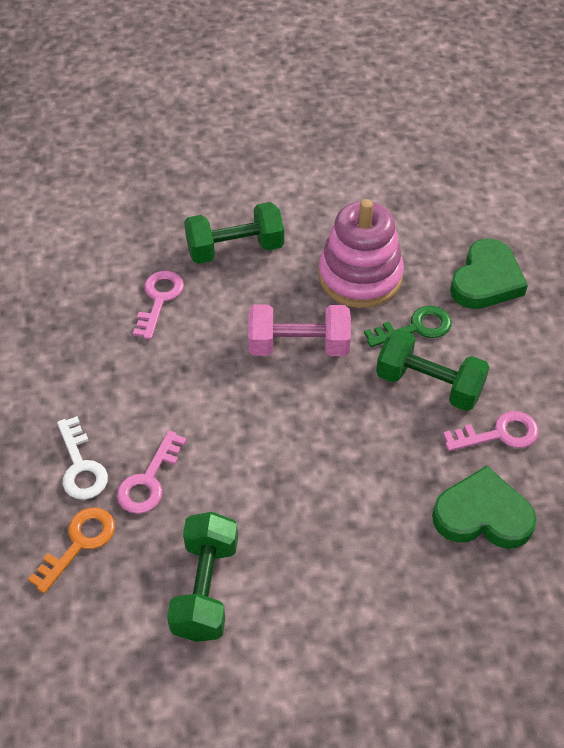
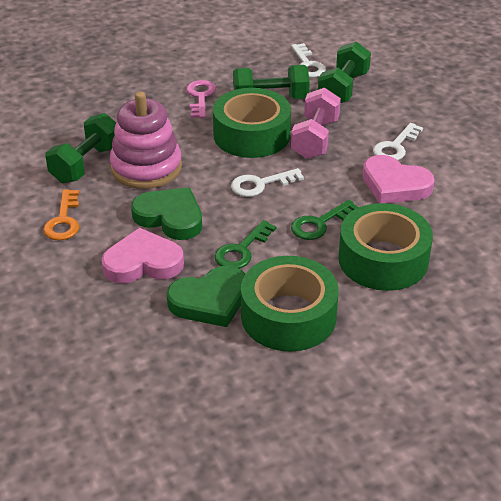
green key: 1 -> 2
green tape: 0 -> 3
pink heart: 0 -> 2
pink key: 3 -> 1
white key: 1 -> 3

